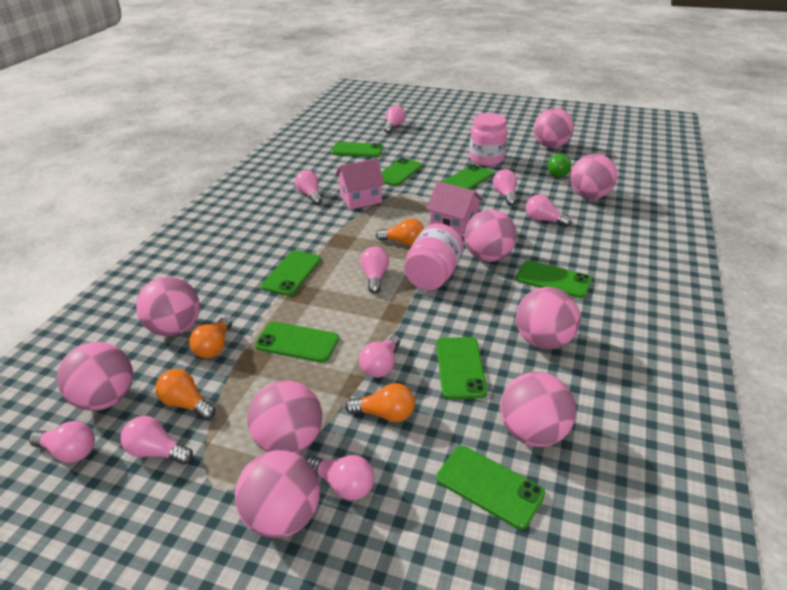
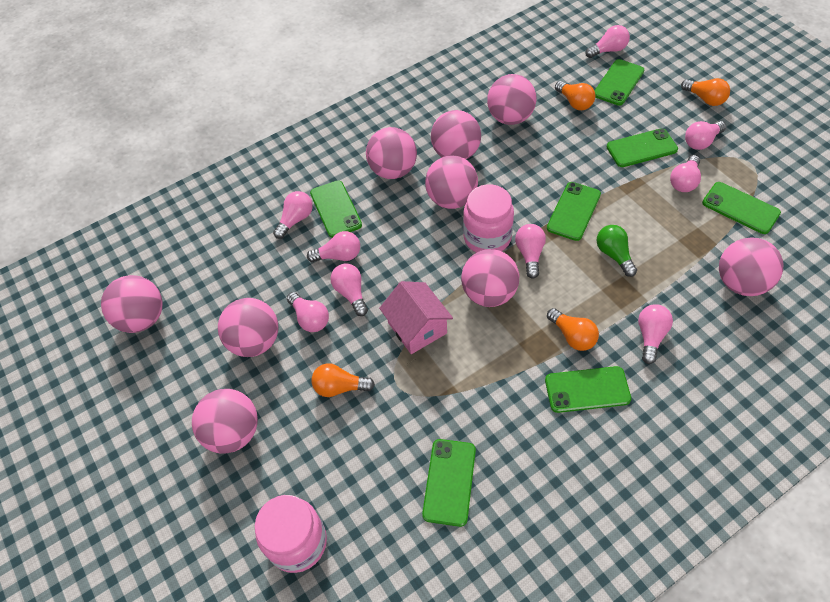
green phone: 8 -> 7
pink house: 2 -> 1

